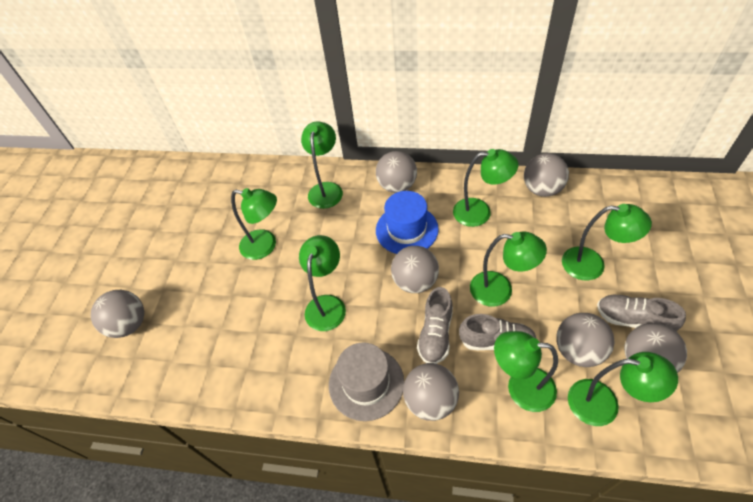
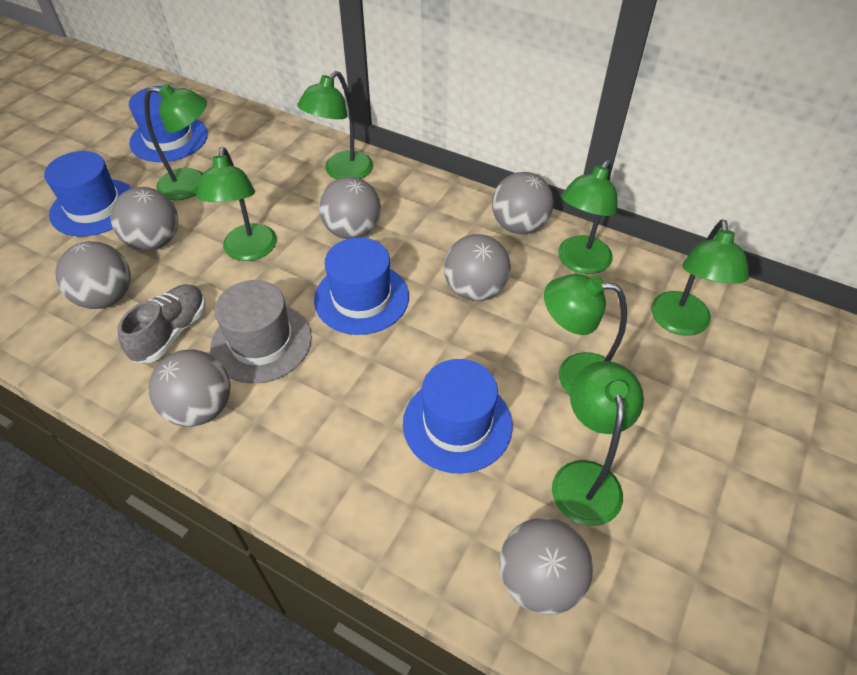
blue hat: 1 -> 4
green lamp: 8 -> 7
grey shoe: 3 -> 1

